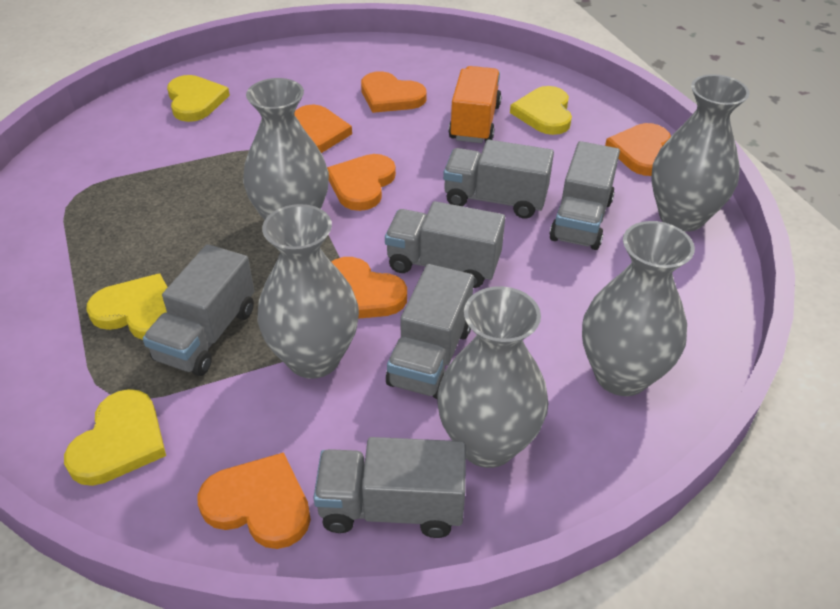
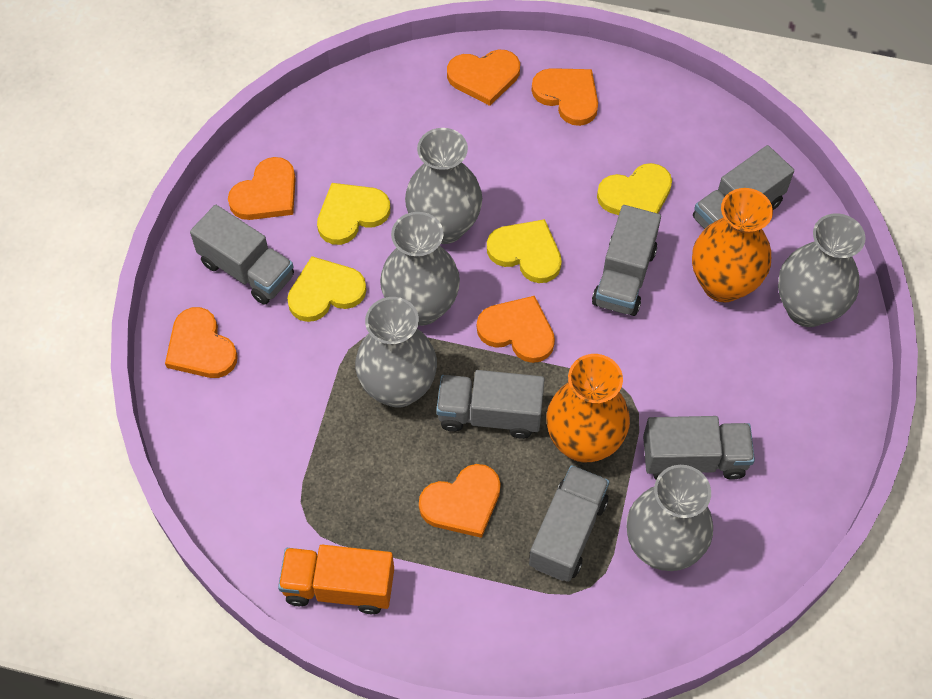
orange vase: 0 -> 2

